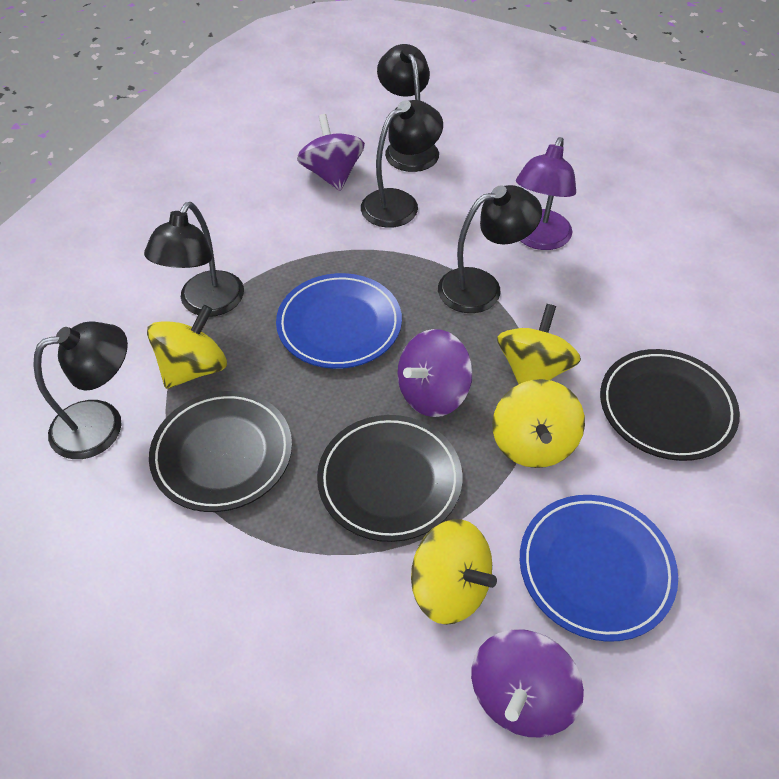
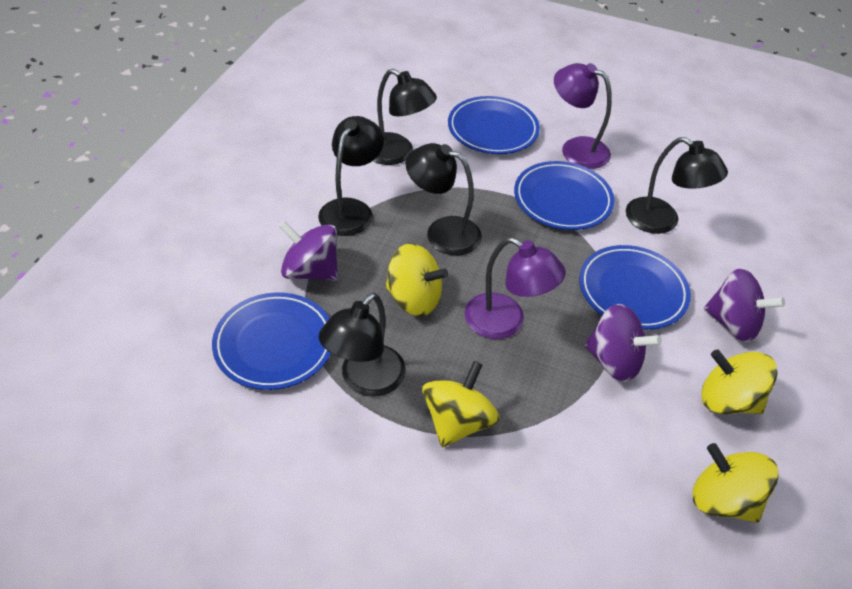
black plate: 3 -> 0
blue plate: 2 -> 4
purple lamp: 1 -> 2

